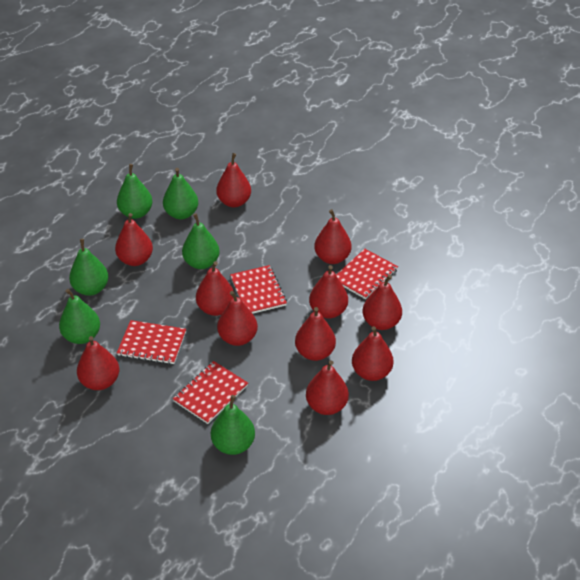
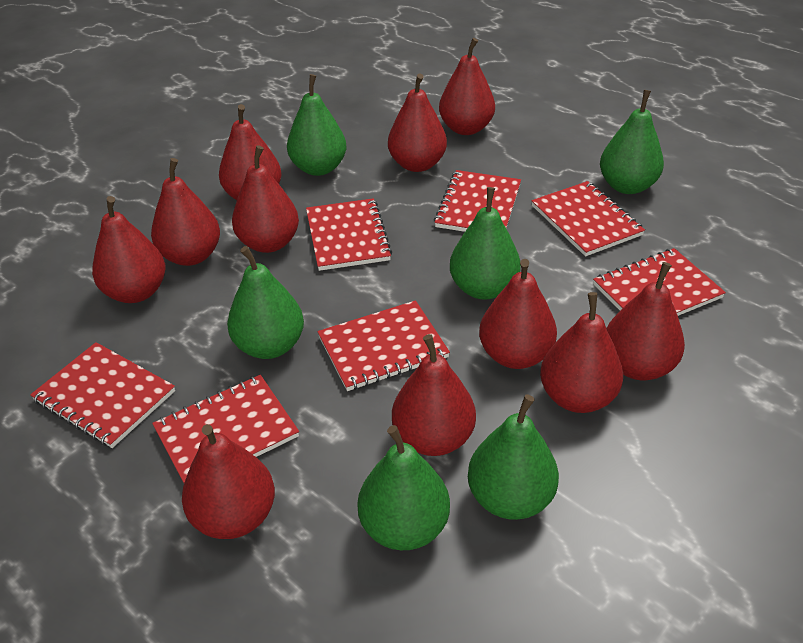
red notebook: 4 -> 7

